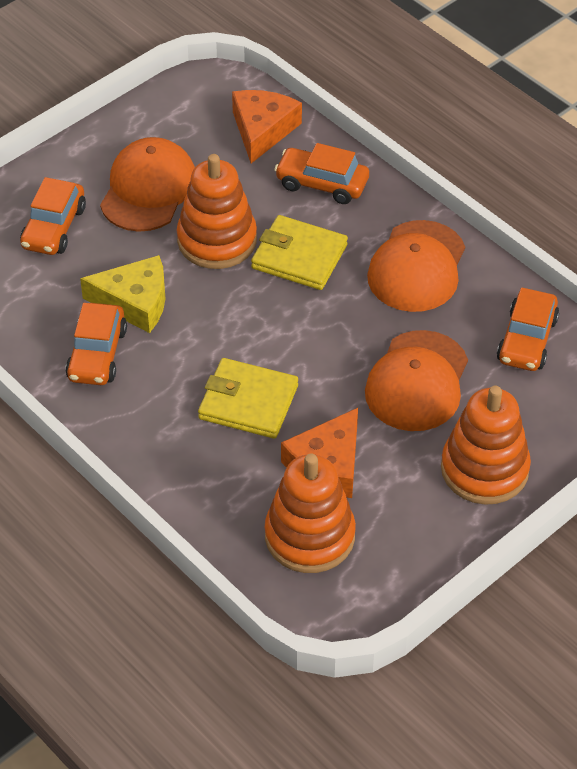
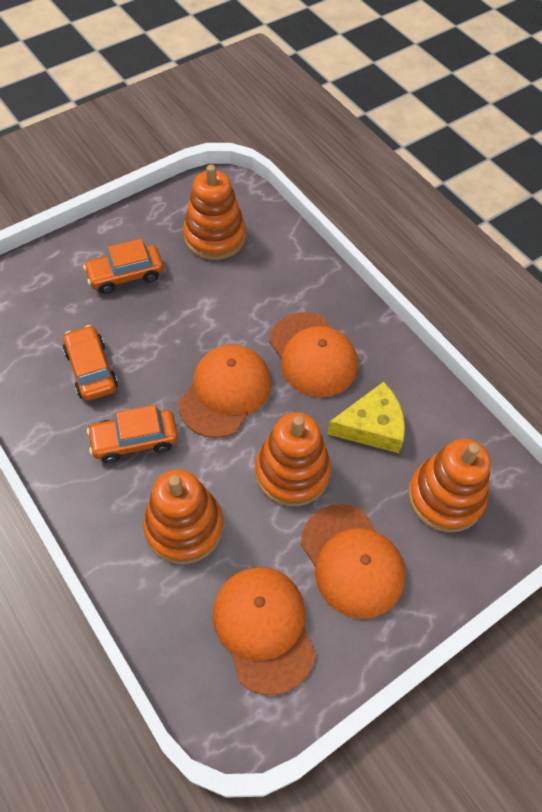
orange cap: 3 -> 4
orange car: 4 -> 3
orange cheese: 2 -> 0
orange stacking toy: 3 -> 4
yellow wallet: 2 -> 0

